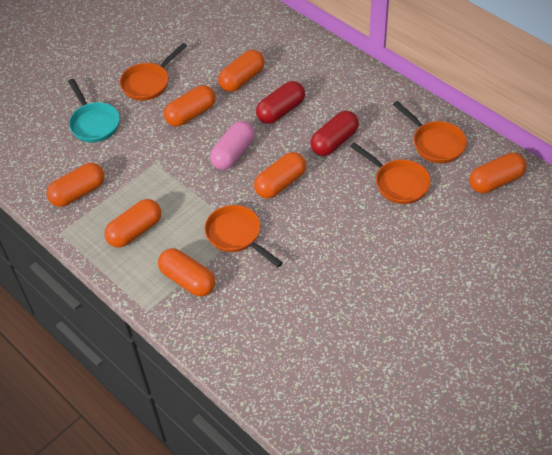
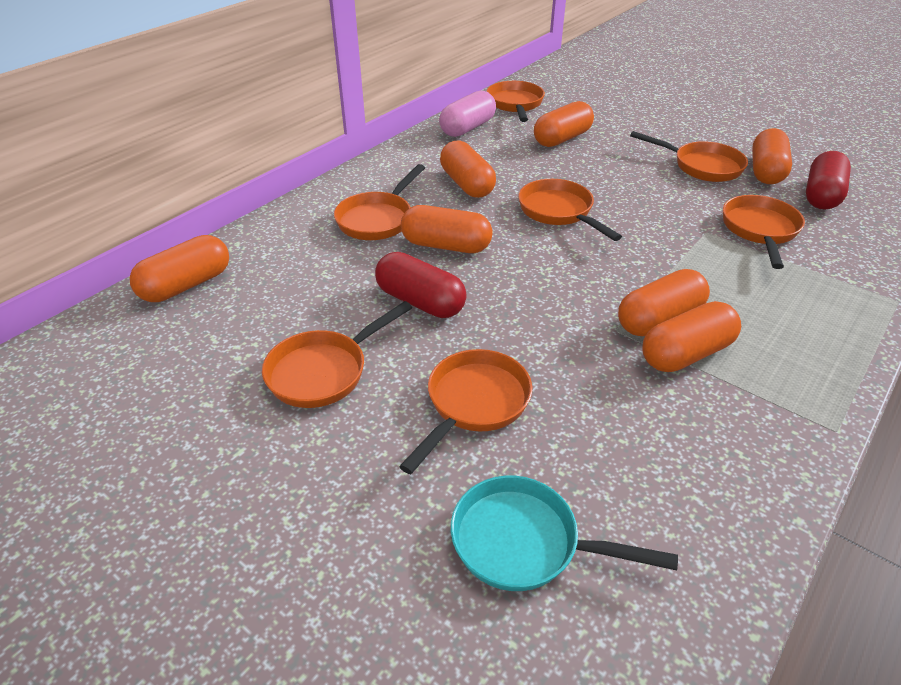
orange pan: 4 -> 7

